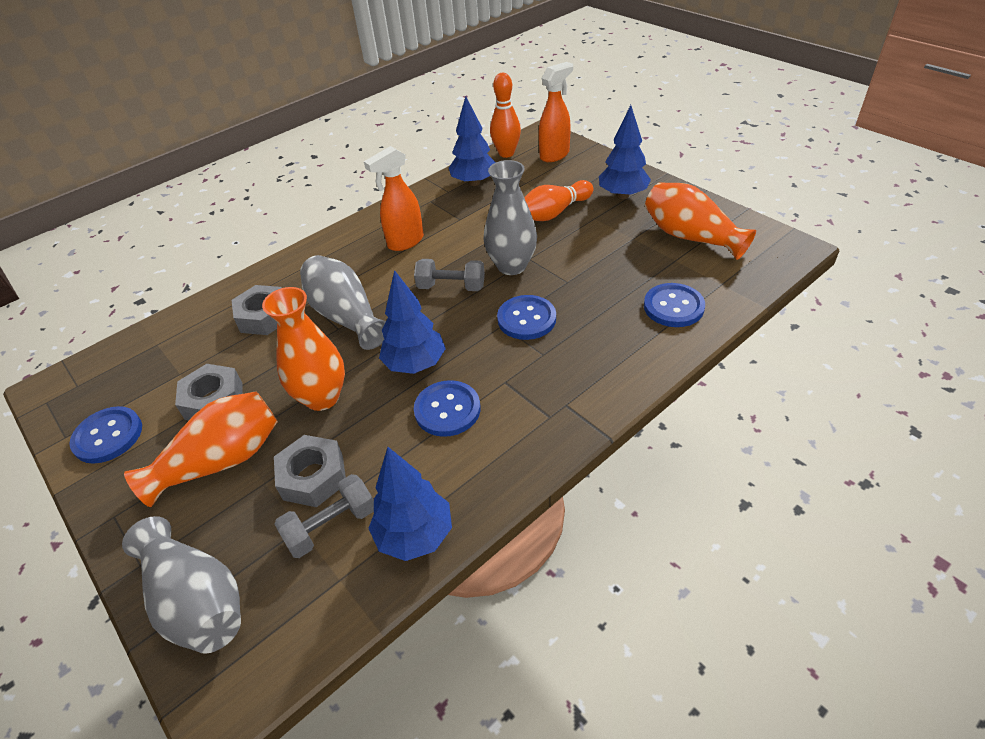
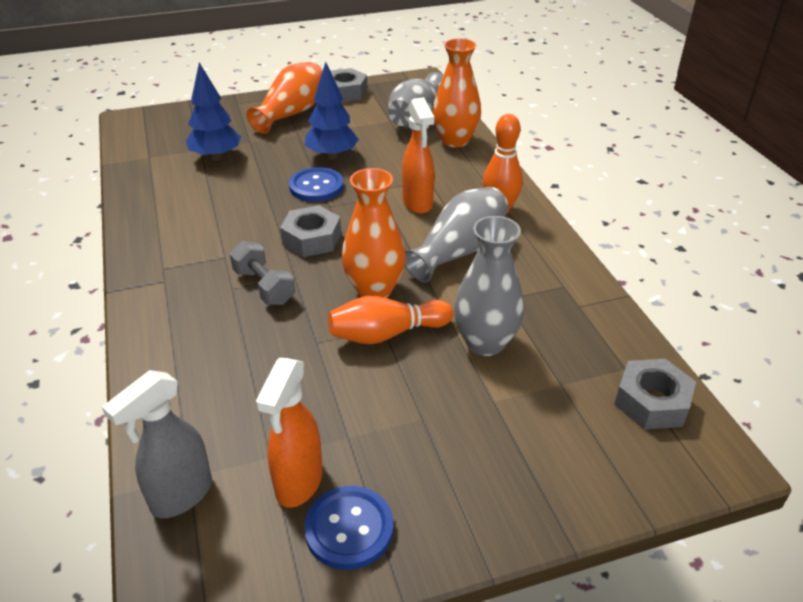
blue button: 4 -> 2
blue tree: 4 -> 2
grey dumbbell: 2 -> 1
grey spray bottle: 0 -> 1

